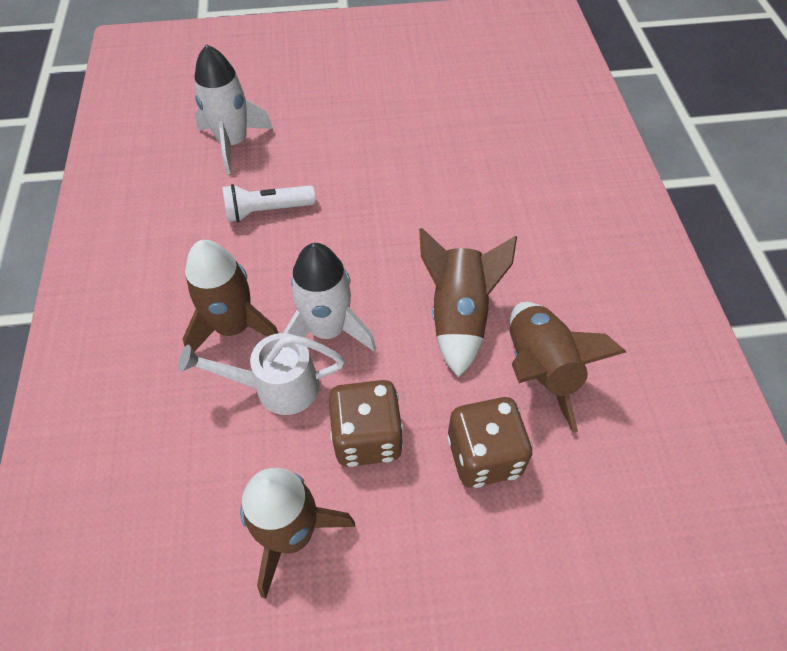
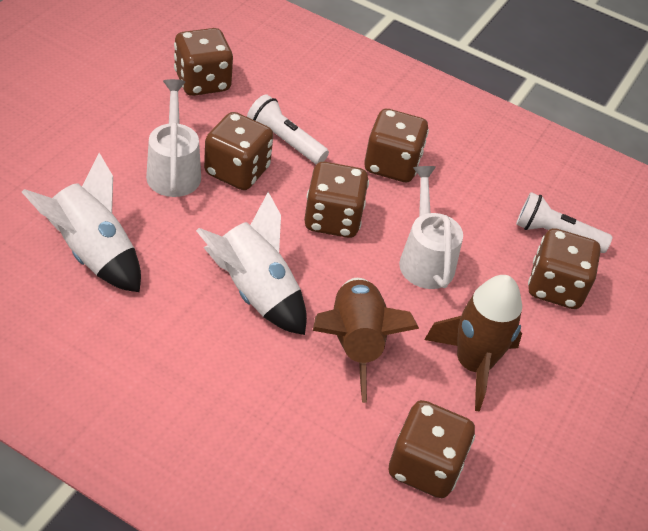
brown dice: 2 -> 6
brown rocket: 4 -> 2
white flashlight: 1 -> 2
white watering can: 1 -> 2

